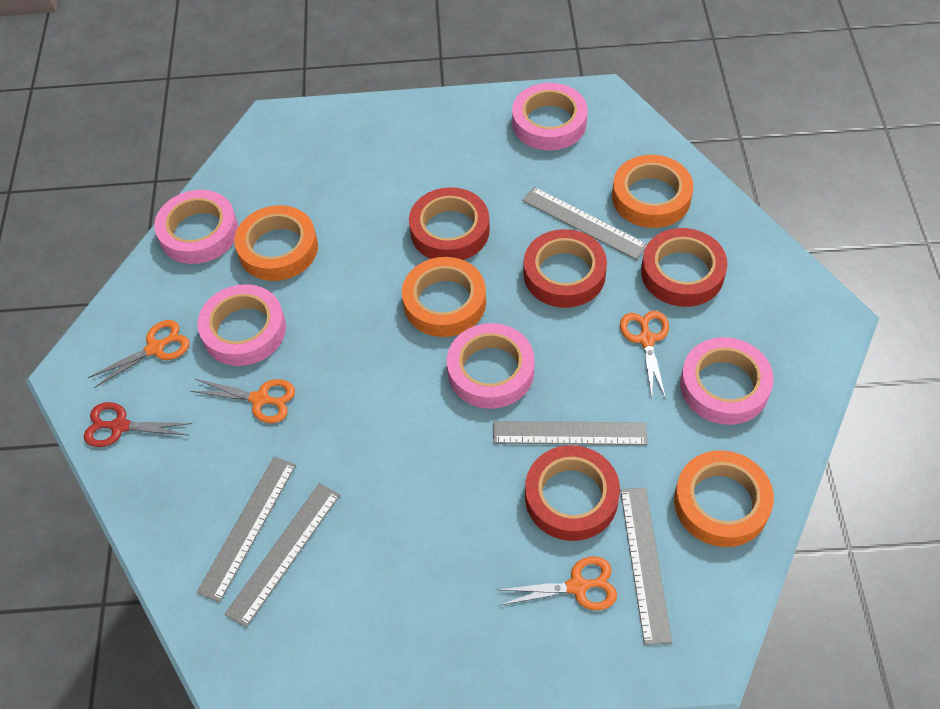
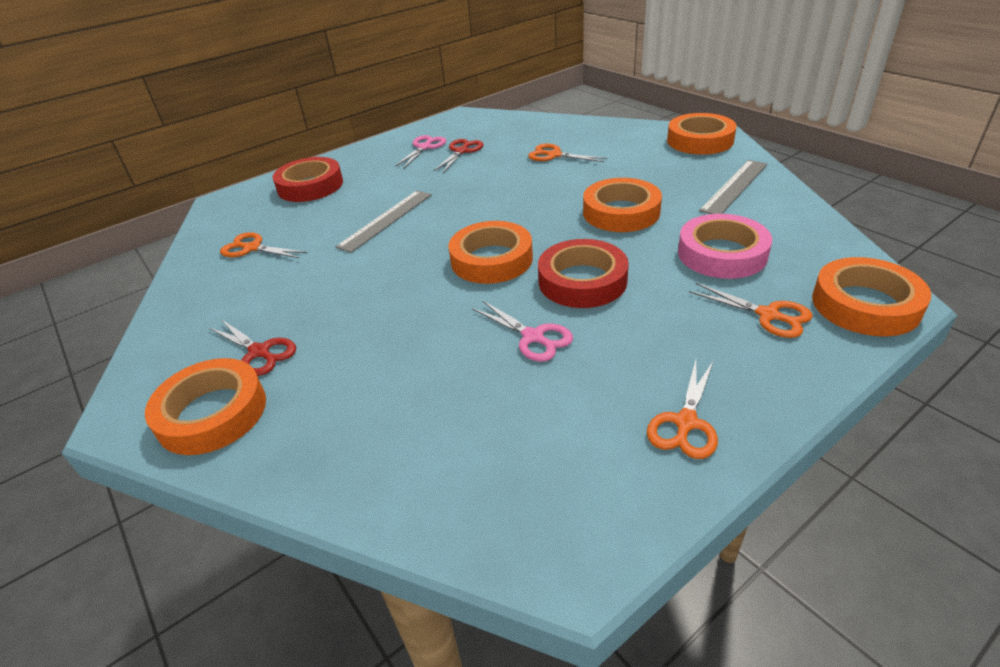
grey ruler: 5 -> 2
orange tape: 4 -> 5
pink scissors: 0 -> 2
pink tape: 5 -> 1
red scissors: 1 -> 2
red tape: 4 -> 2

